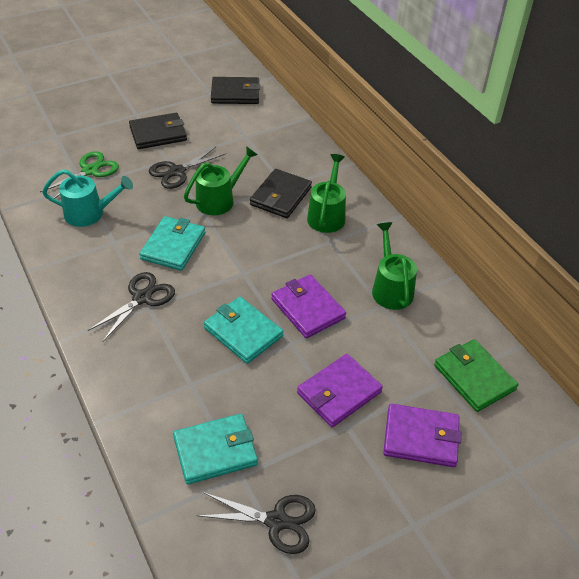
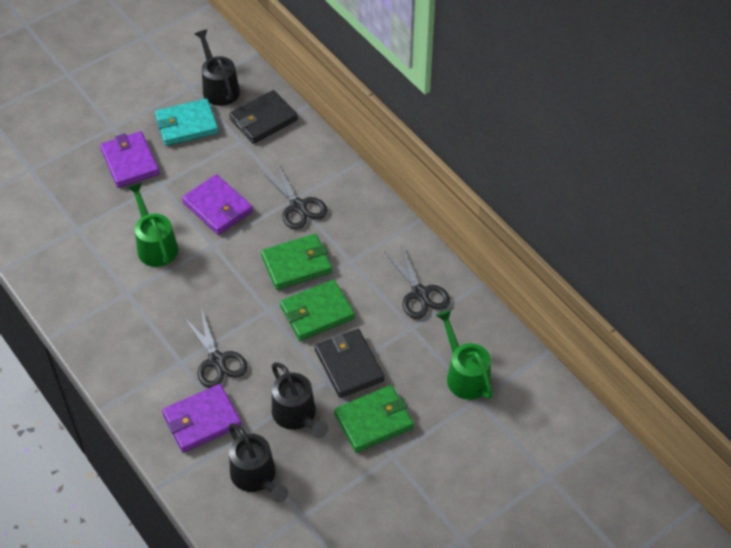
black wallet: 3 -> 2
black watering can: 0 -> 3
green scissors: 1 -> 0
green wallet: 1 -> 3
green watering can: 3 -> 2
turquoise wallet: 3 -> 1
turquoise watering can: 1 -> 0

